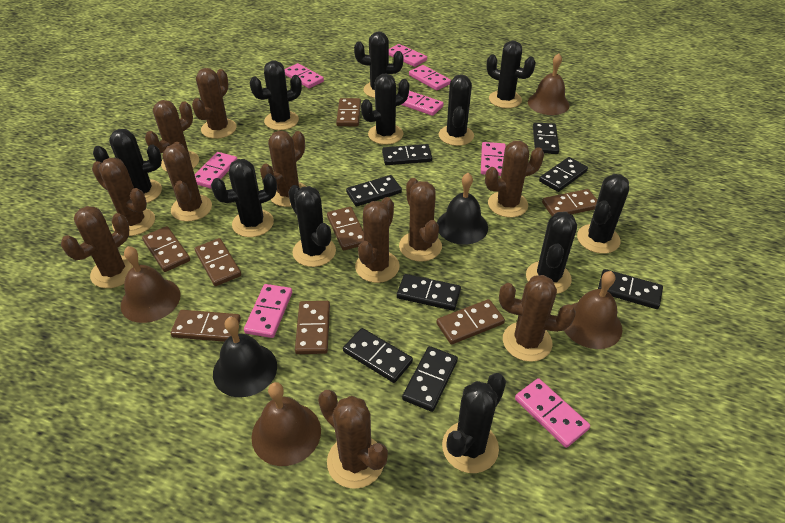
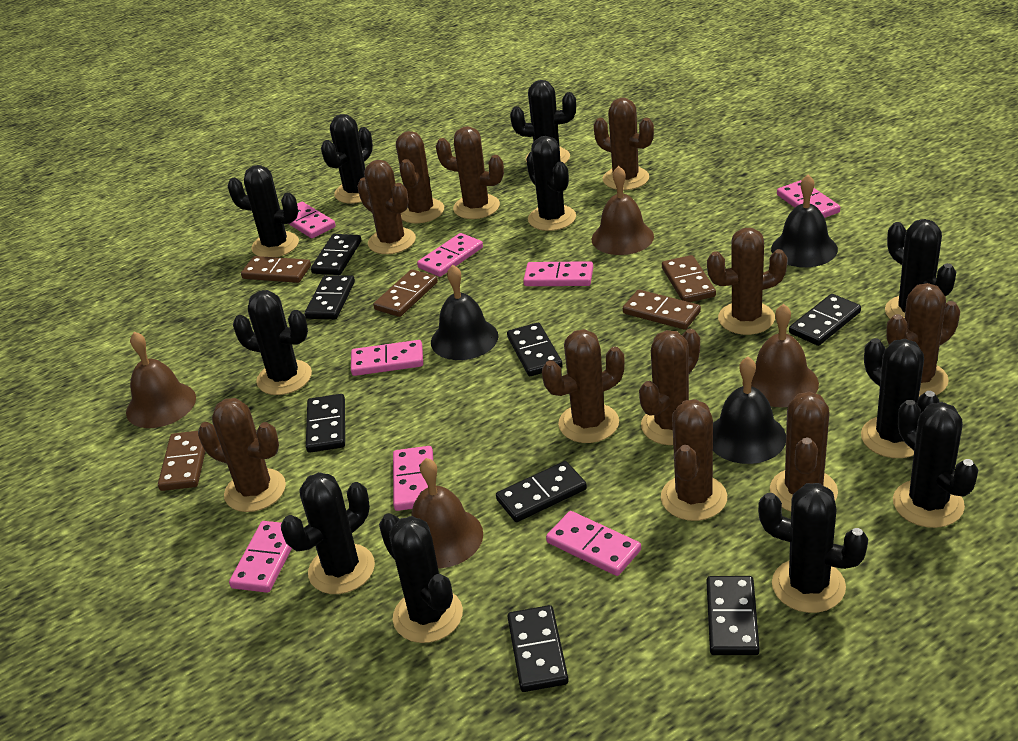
black bell: 2 -> 3
brown domino: 8 -> 5

